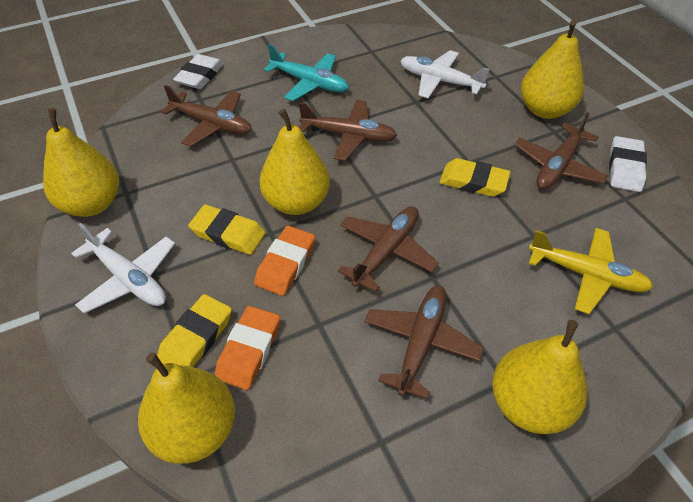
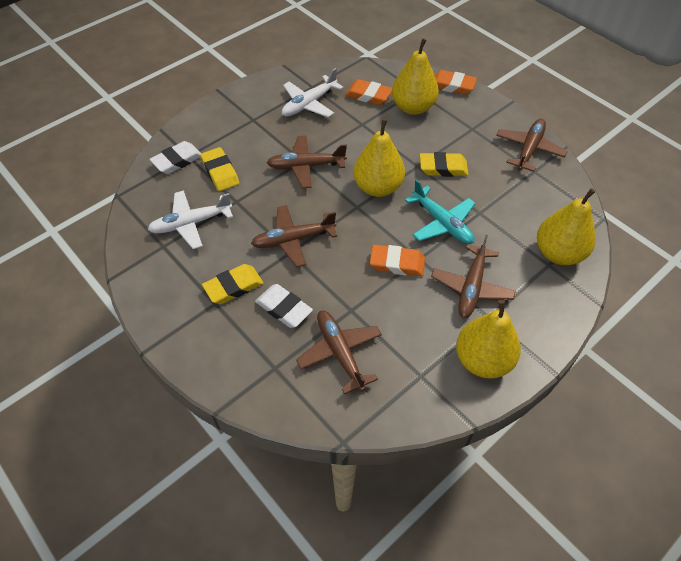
orange eraser: 2 -> 3
yellow pear: 5 -> 4
yellow plane: 1 -> 0

